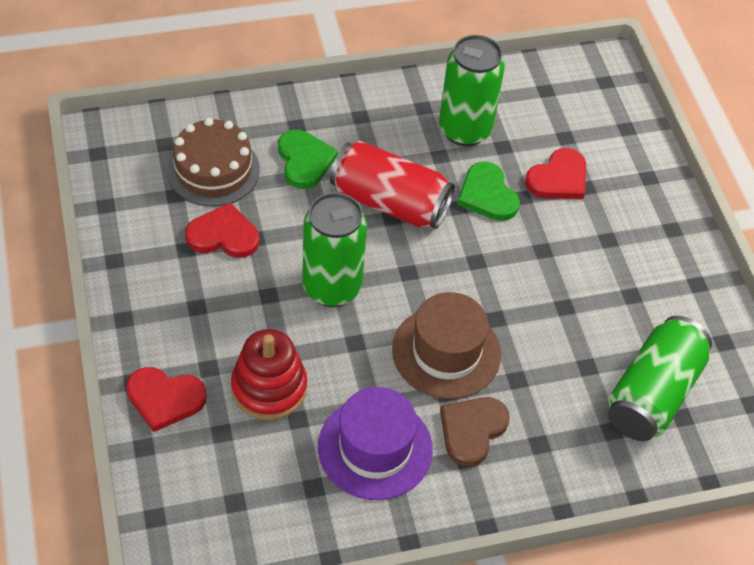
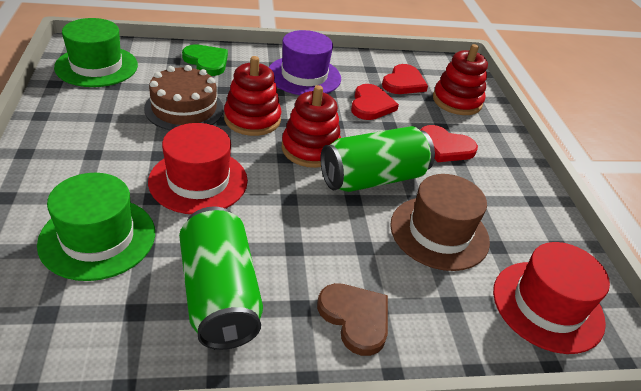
green can: 3 -> 2
green hat: 0 -> 2
green heart: 2 -> 1
red can: 1 -> 0
red hat: 0 -> 2
red stacking toy: 1 -> 3

